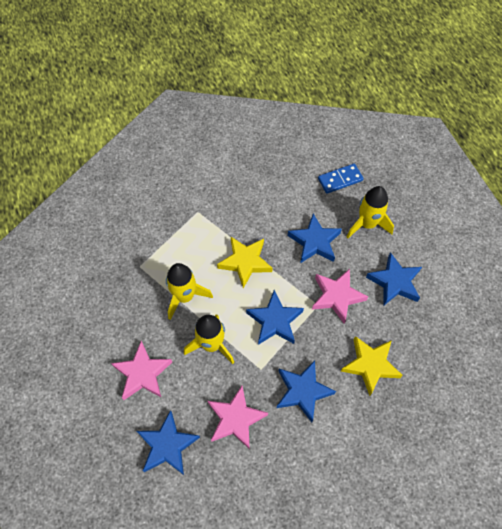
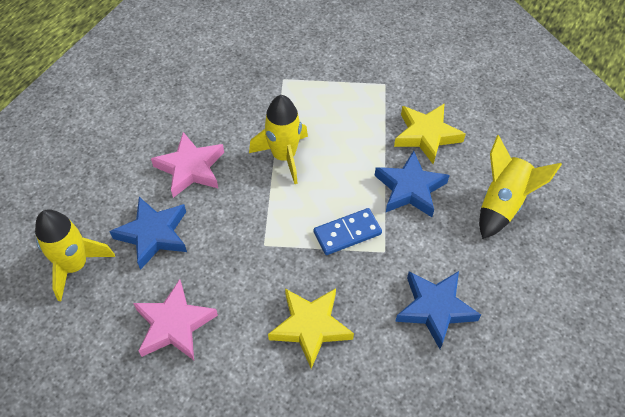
blue star: 5 -> 3
pink star: 3 -> 2

